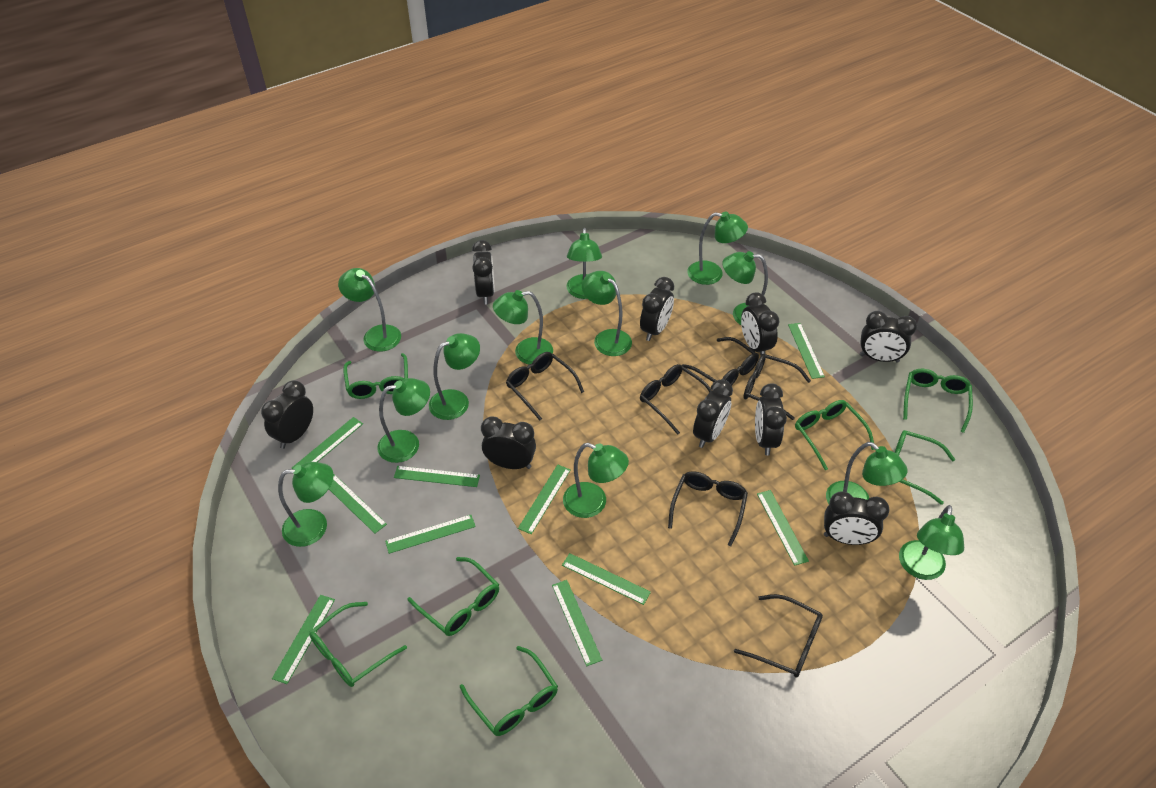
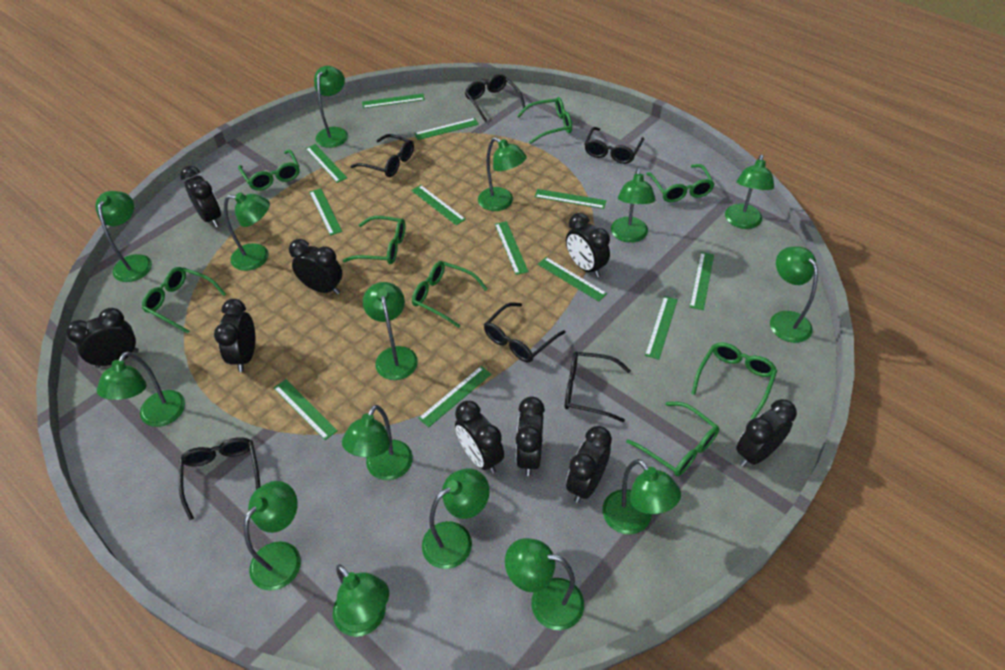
green glasses: 7 -> 8
green lamp: 12 -> 15
green ruler: 10 -> 12

